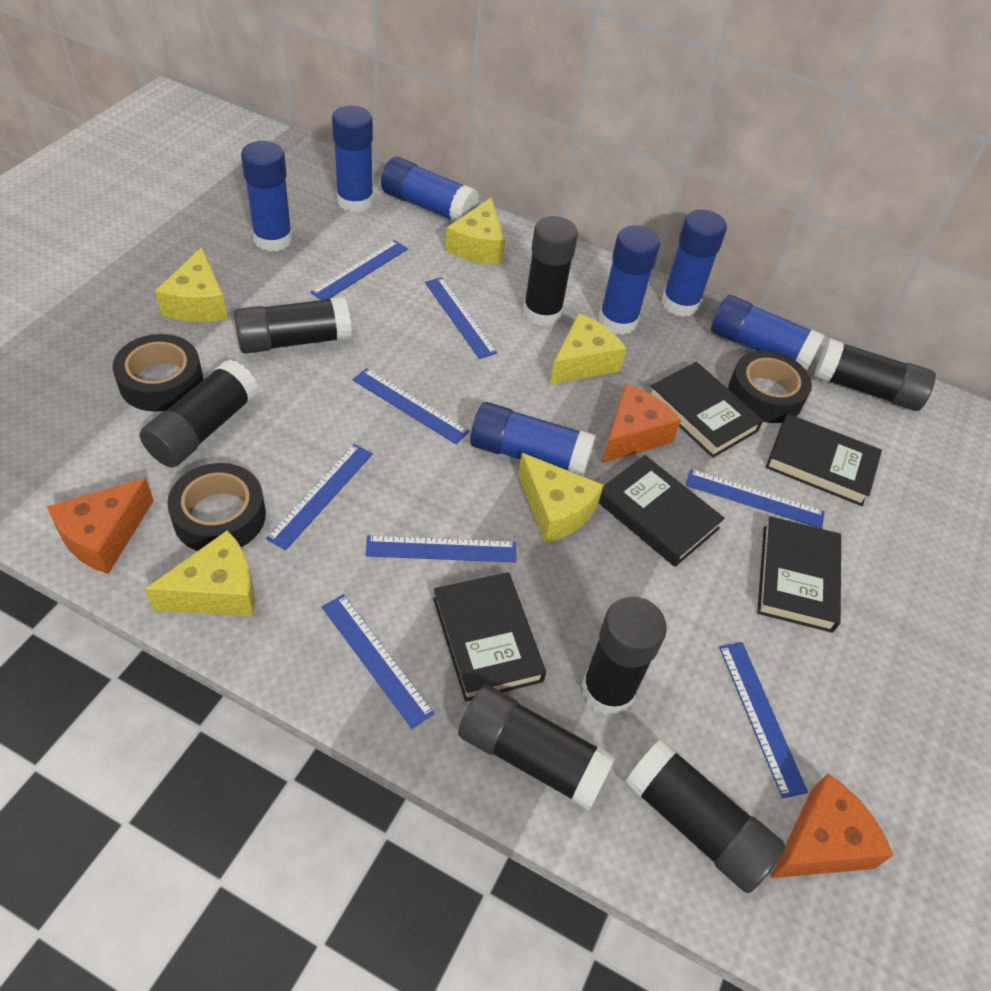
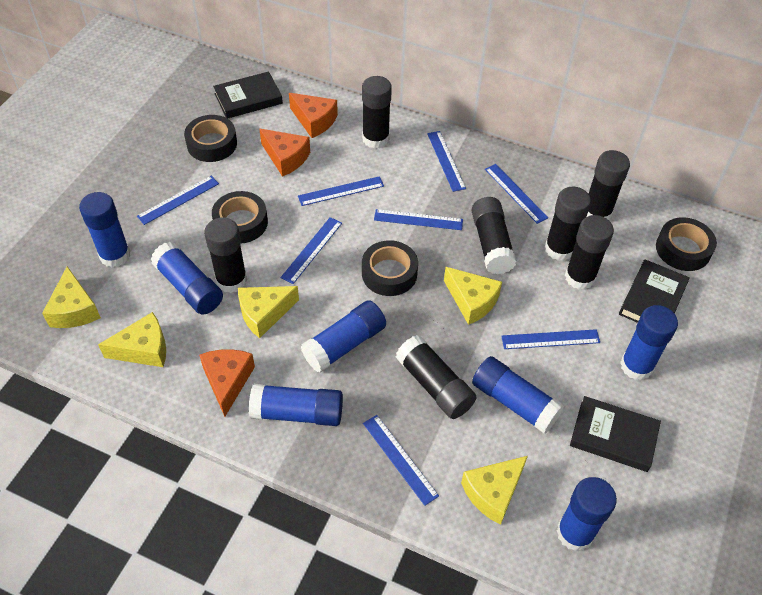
black book: 5 -> 3
black tape: 3 -> 4

